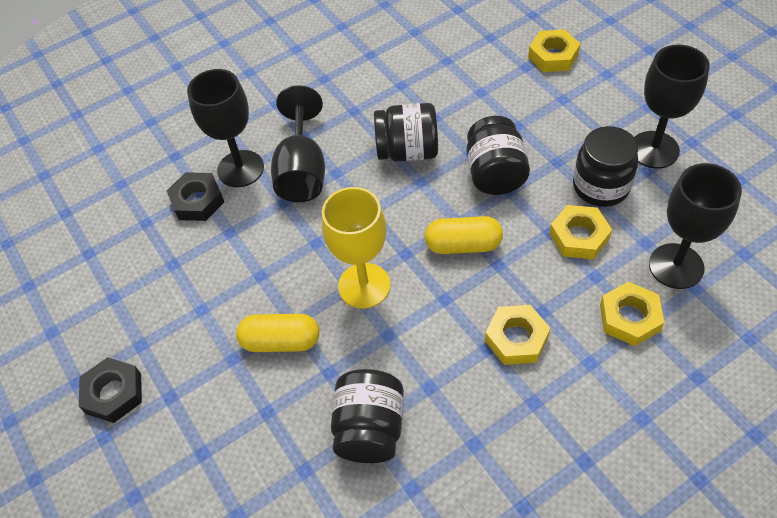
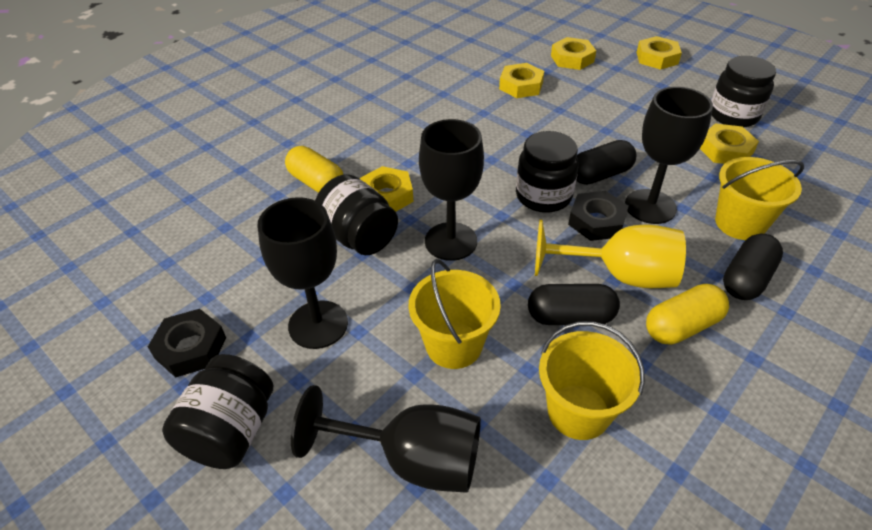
black capsule: 0 -> 3
yellow bucket: 0 -> 3
yellow nut: 4 -> 5

